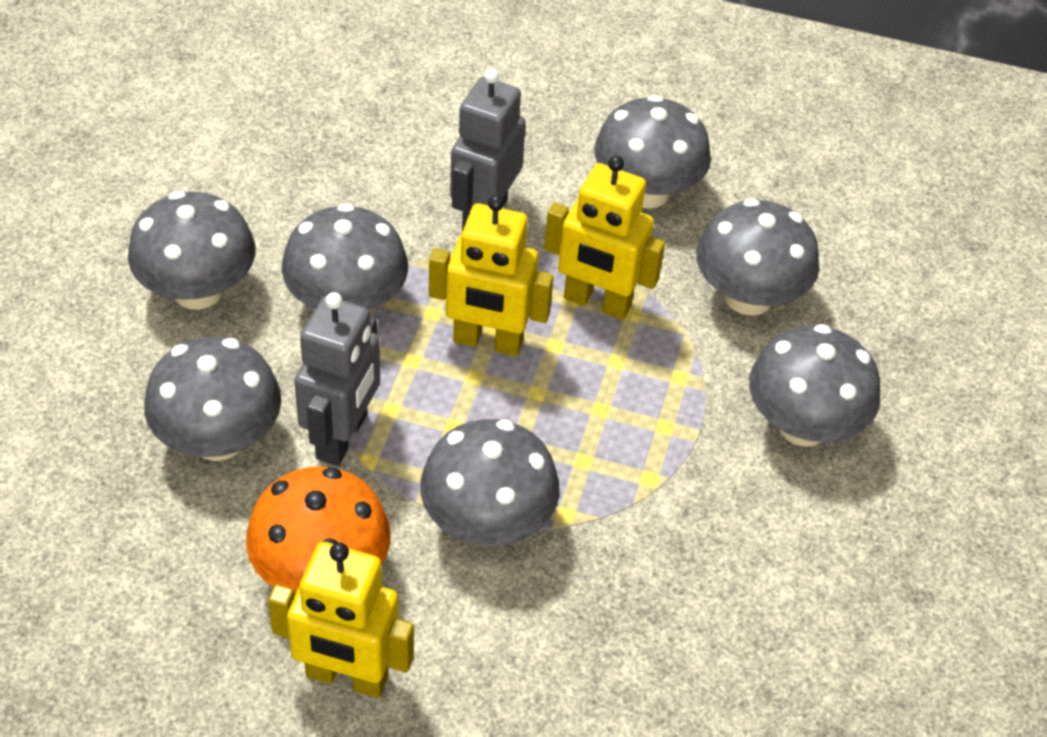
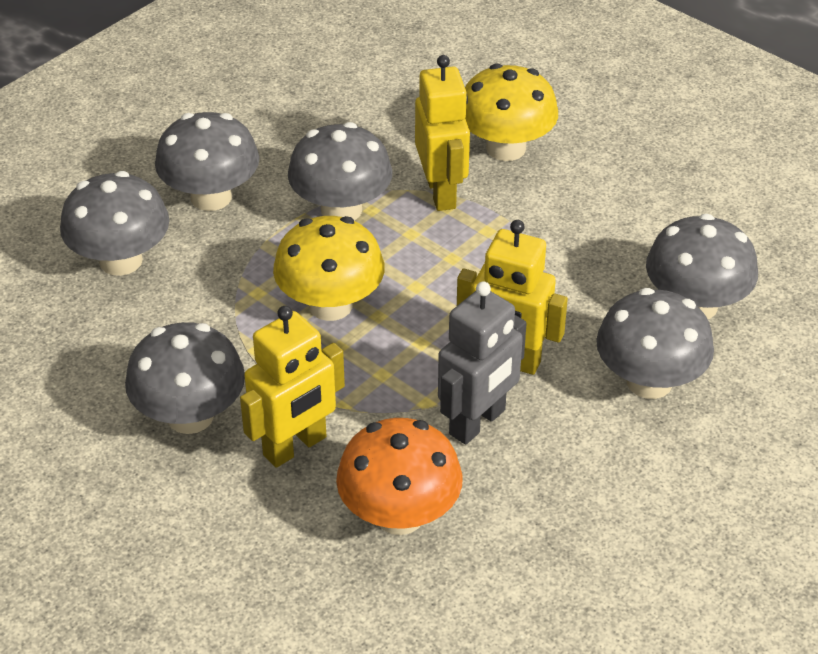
grey mushroom: 7 -> 6
grey robot: 2 -> 1
yellow mushroom: 0 -> 2

